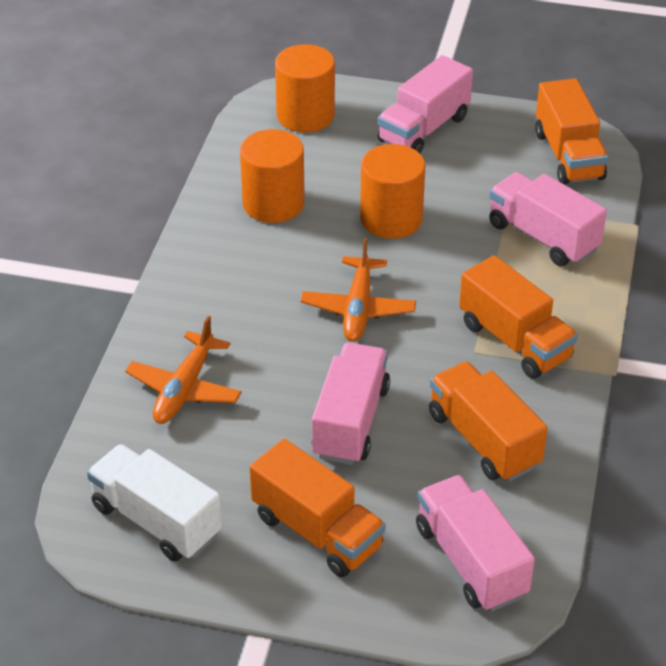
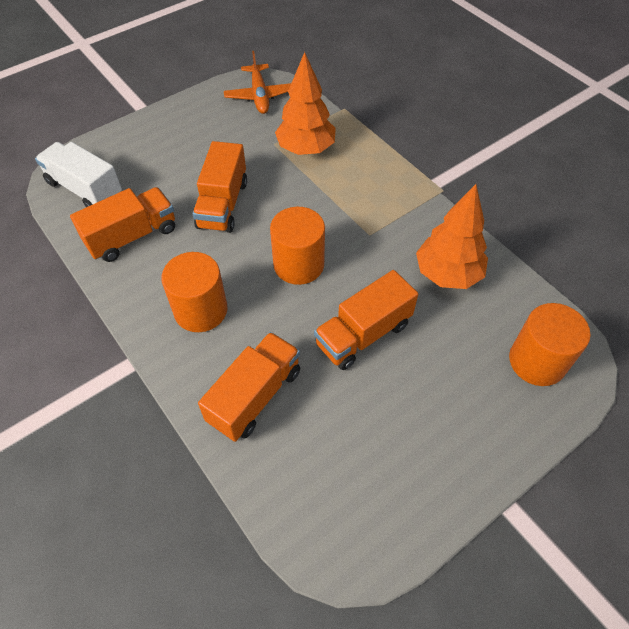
orange plane: 2 -> 1
orange tree: 0 -> 2
pink truck: 4 -> 0

